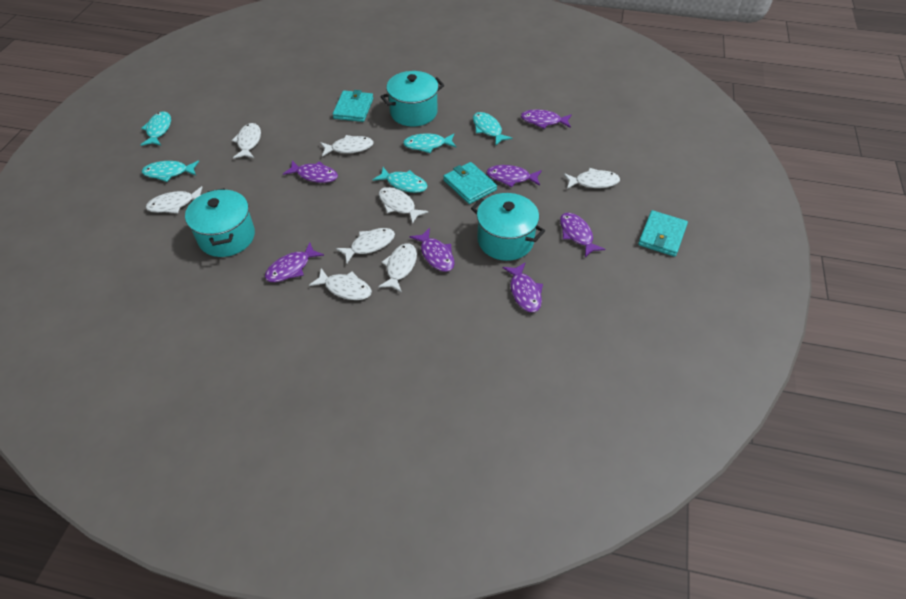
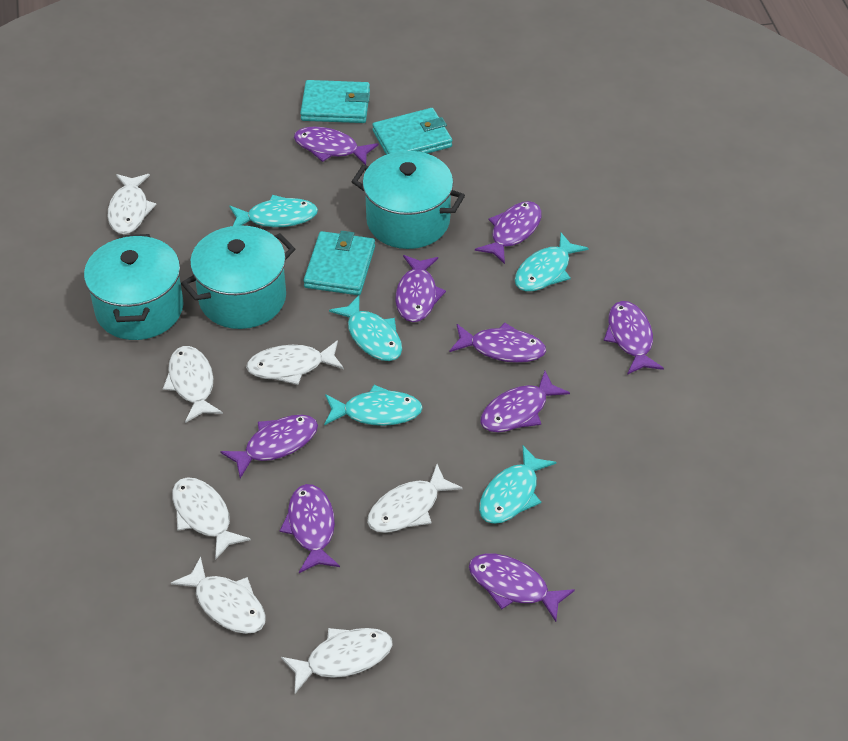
purple fish: 7 -> 9
white fish: 8 -> 7

